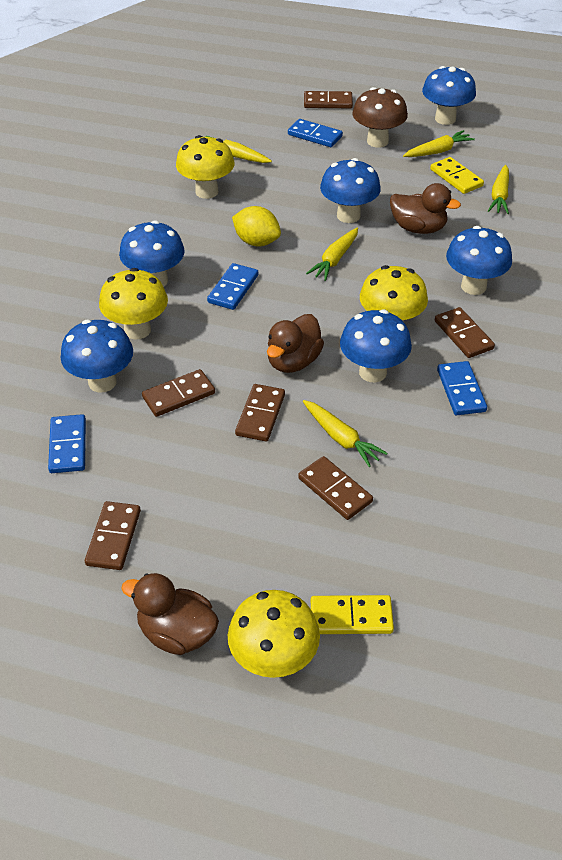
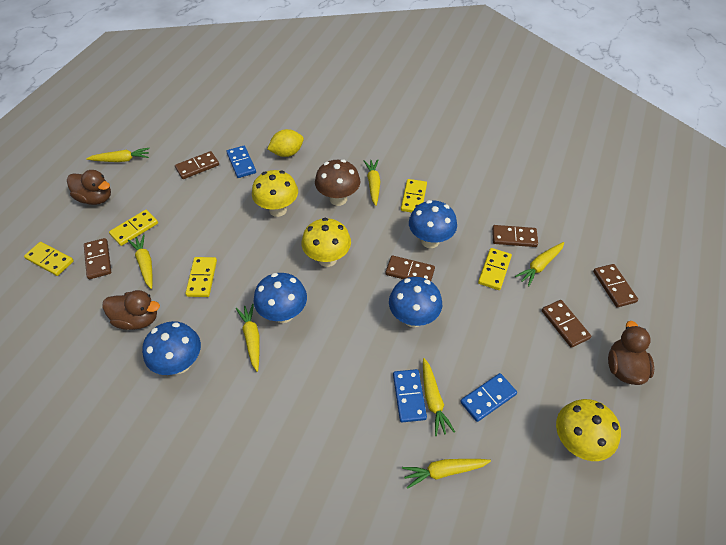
blue domino: 4 -> 3
blue mushroom: 6 -> 4
yellow carrot: 5 -> 7
yellow domino: 2 -> 5
yellow mushroom: 4 -> 3

